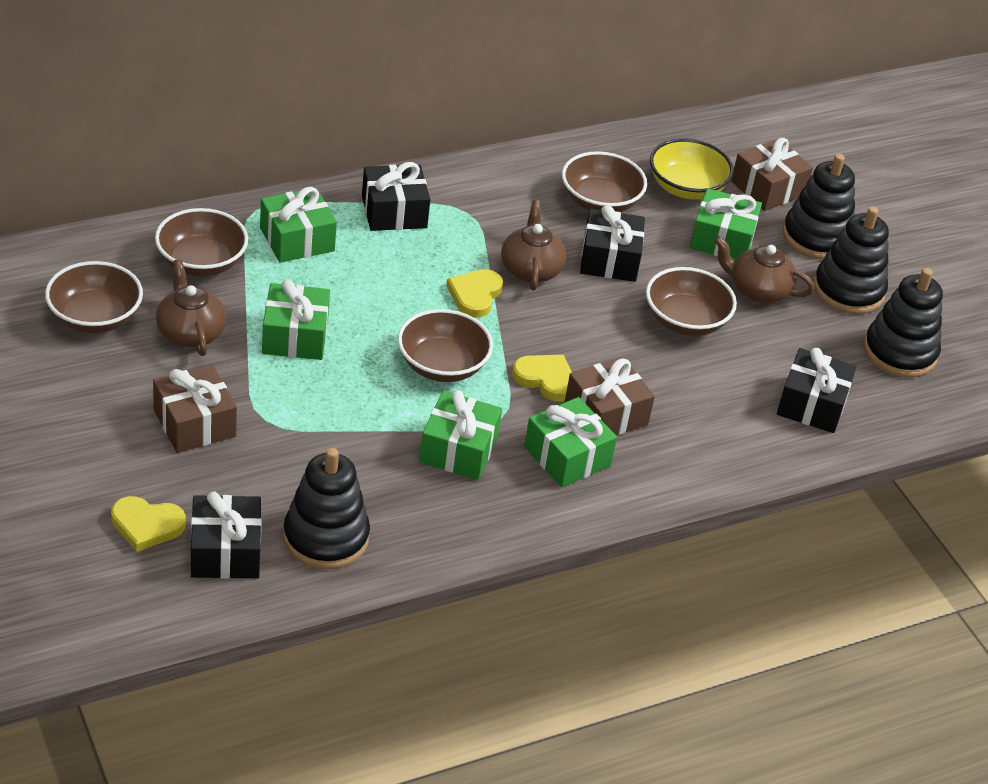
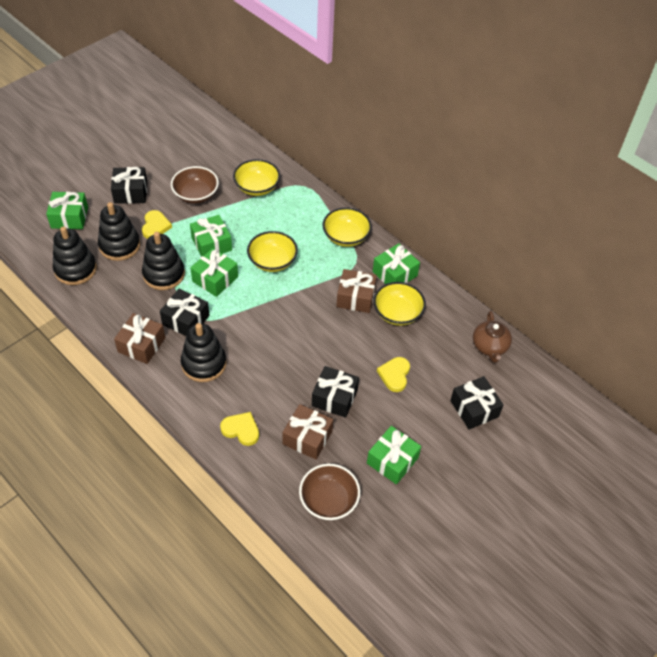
brown bowl: 5 -> 2
brown teapot: 3 -> 1
yellow bowl: 1 -> 4

